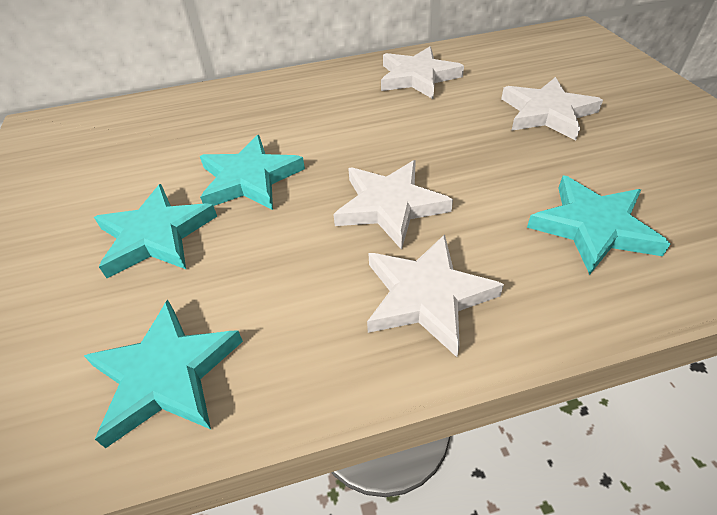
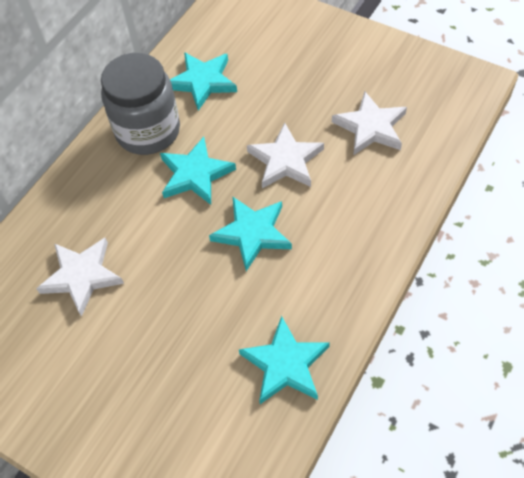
grey jar: 0 -> 1
white star: 4 -> 3

